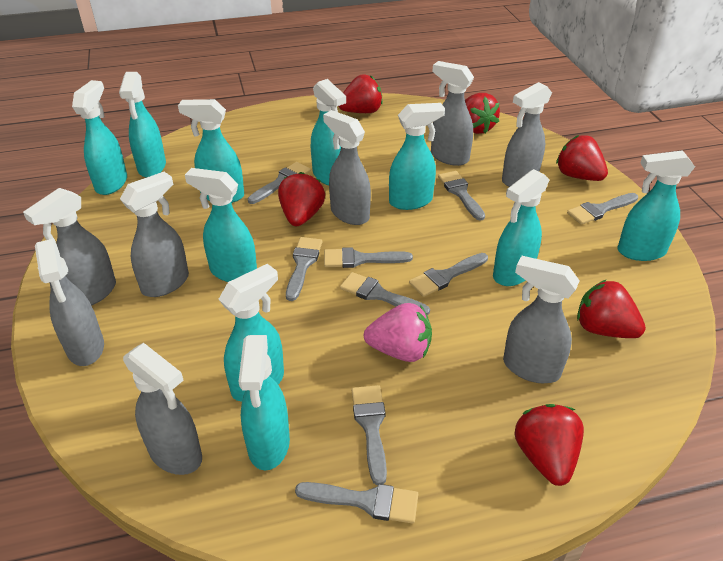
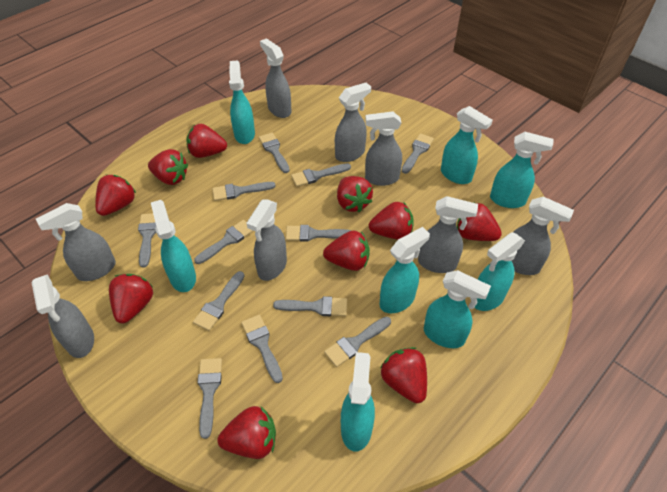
grey brush: 9 -> 12
pink strawberry: 1 -> 0
red strawberry: 6 -> 10
turquoise spray bottle: 10 -> 8

